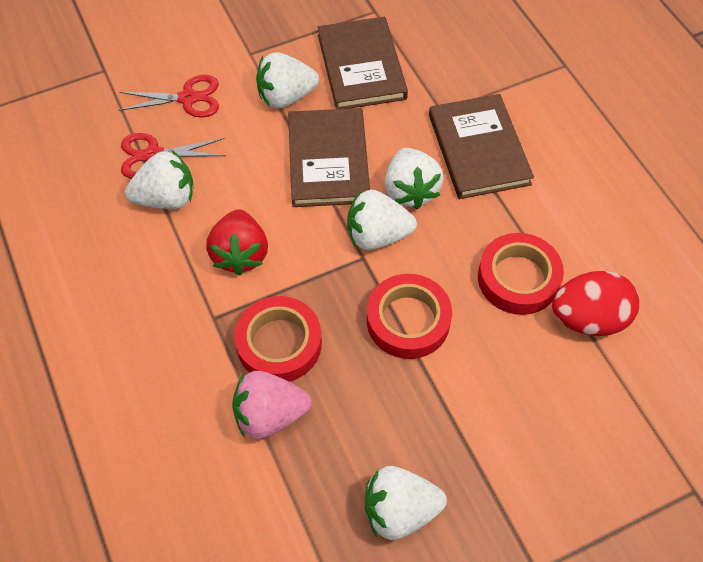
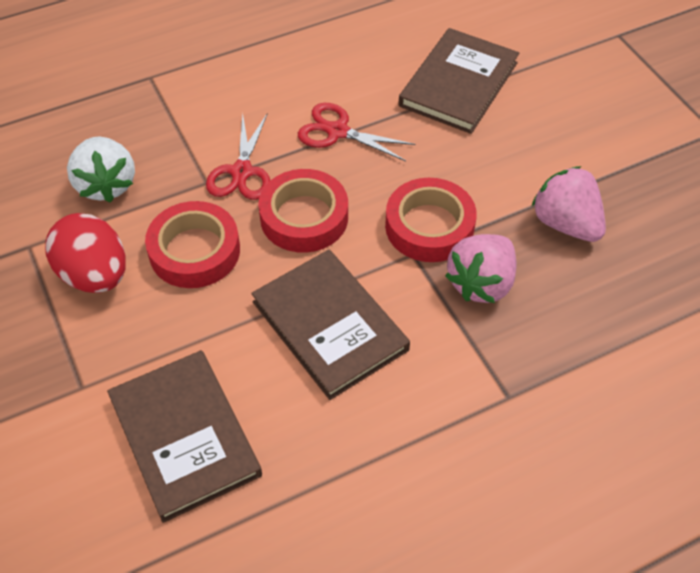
pink strawberry: 1 -> 2
red strawberry: 1 -> 0
white strawberry: 5 -> 1

